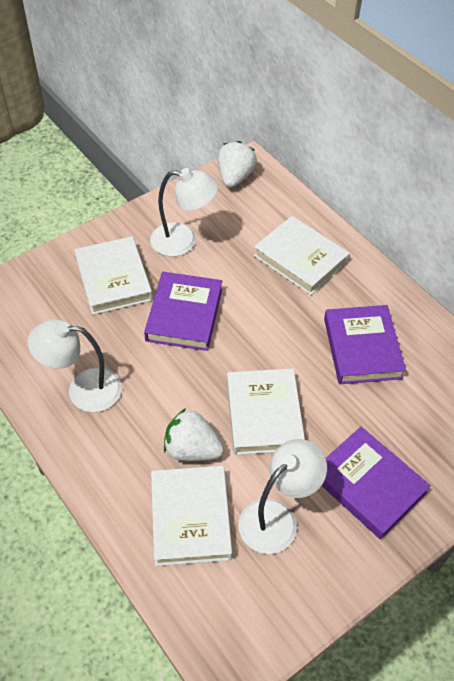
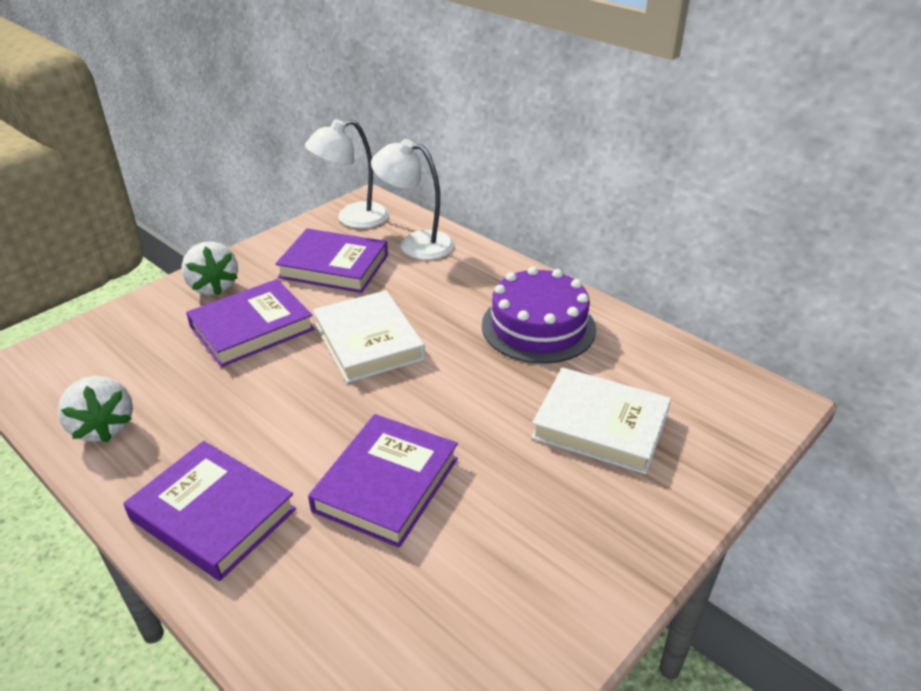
purple book: 3 -> 4
purple cake: 0 -> 1
white book: 4 -> 2
white lamp: 3 -> 2

